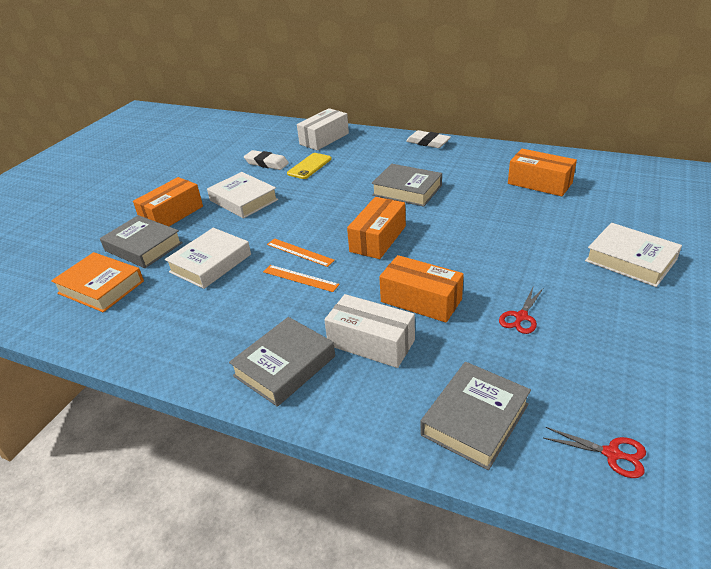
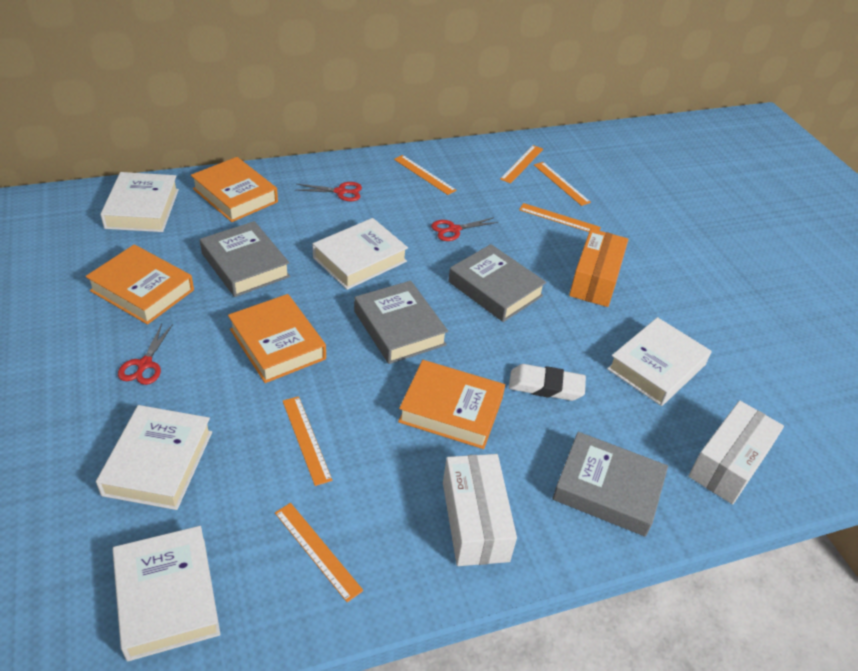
orange book: 1 -> 4
orange box: 4 -> 1
orange ruler: 2 -> 6
red scissors: 2 -> 3
white book: 3 -> 5
white eraser: 2 -> 1
yellow phone: 1 -> 0

